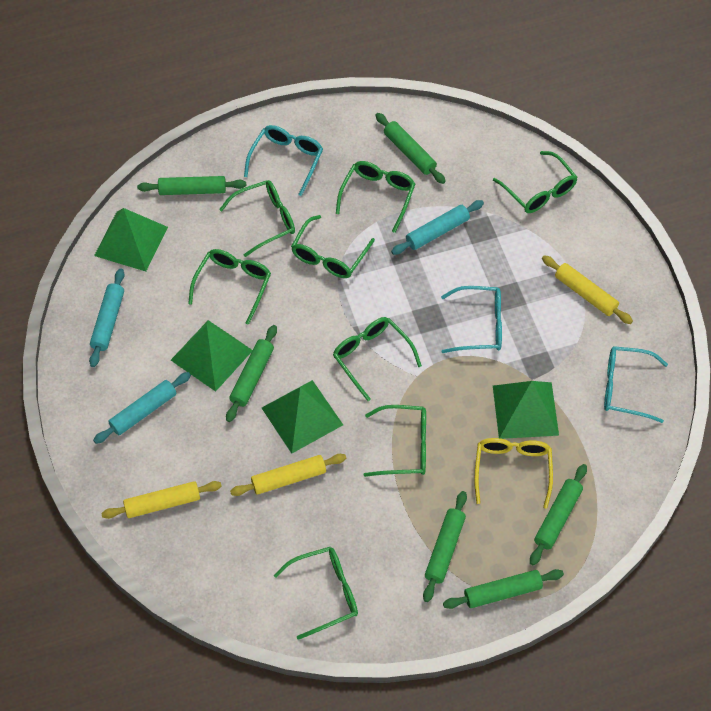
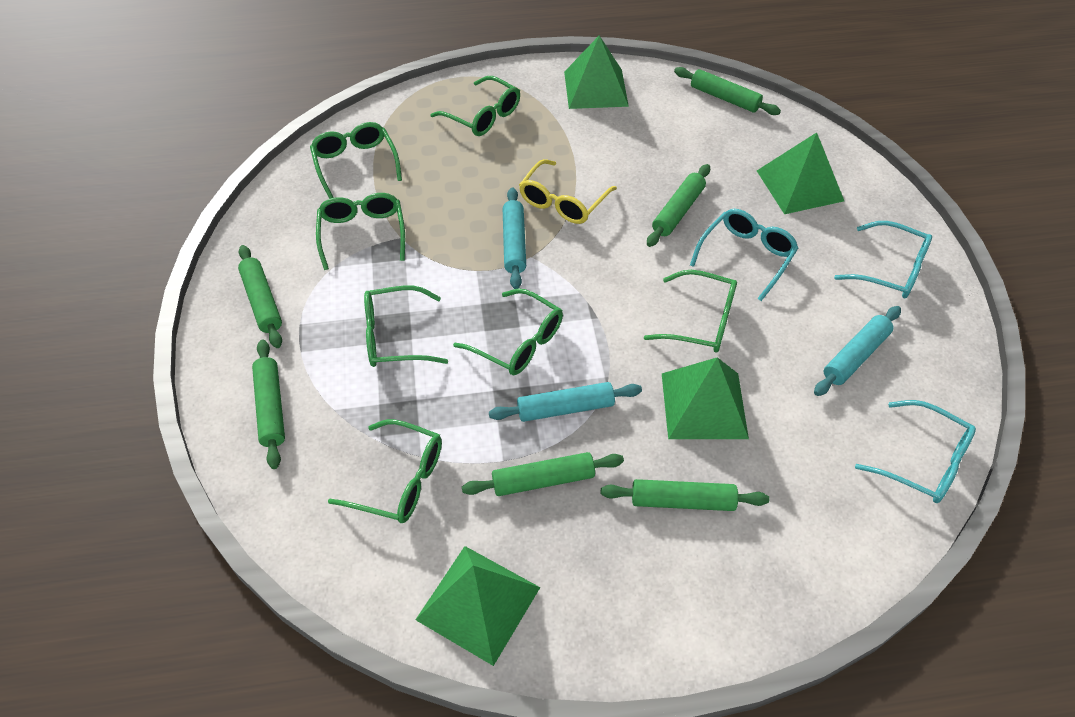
green glasses: 8 -> 7
yellow rolling pin: 3 -> 0

